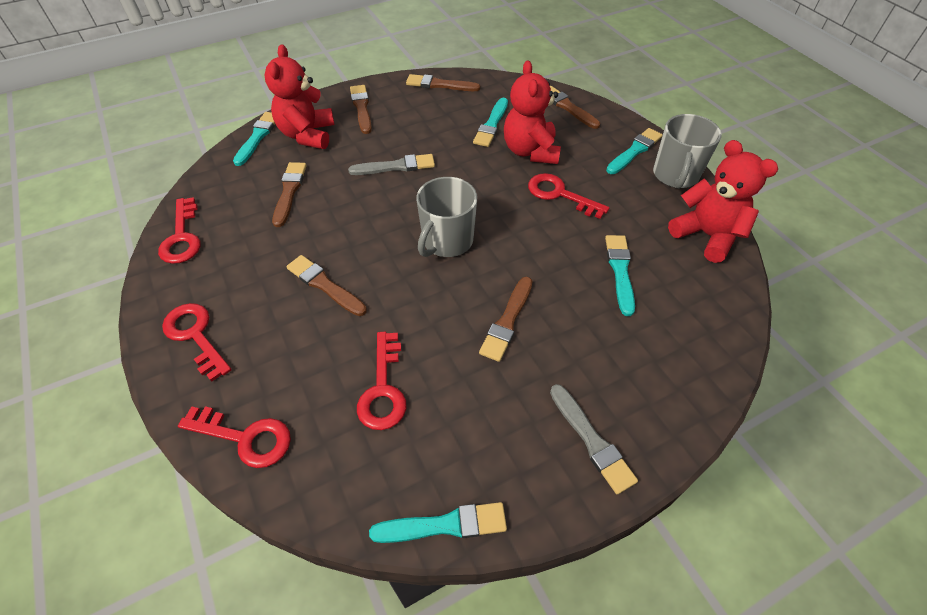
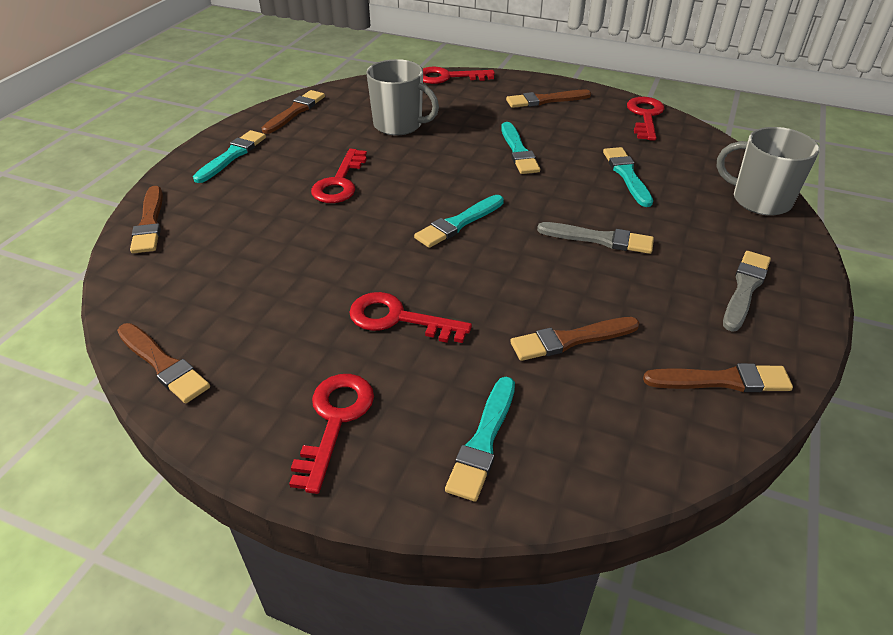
red teddy bear: 3 -> 0

